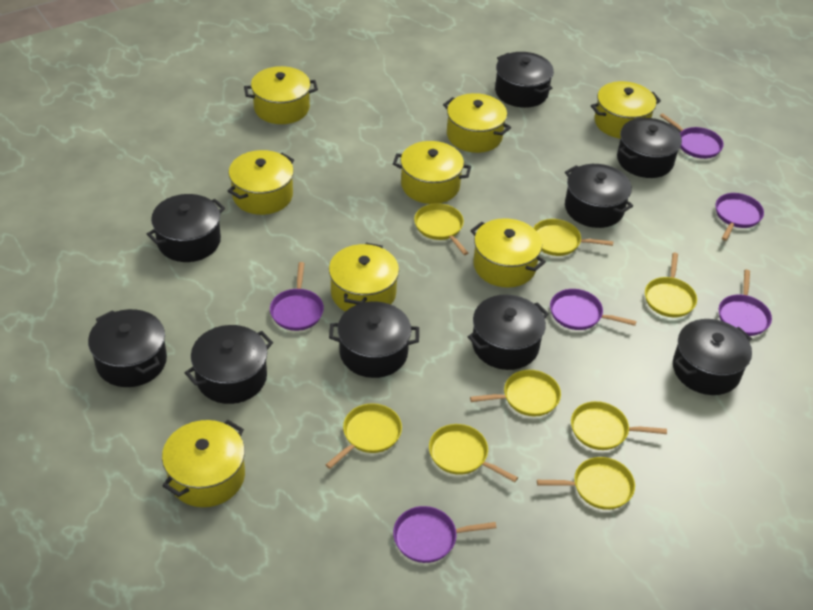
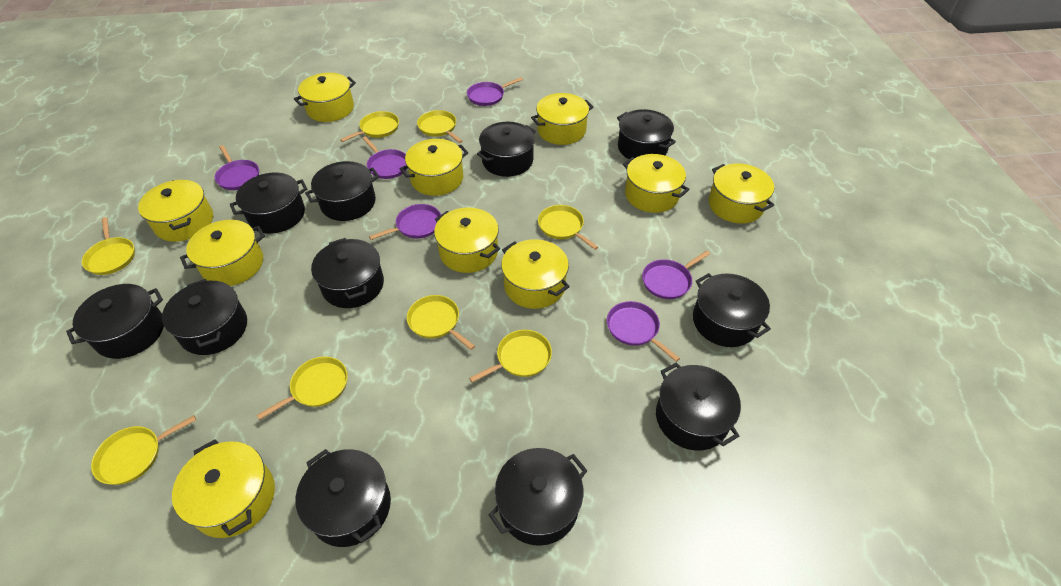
black pot: 9 -> 11
yellow pot: 8 -> 10

